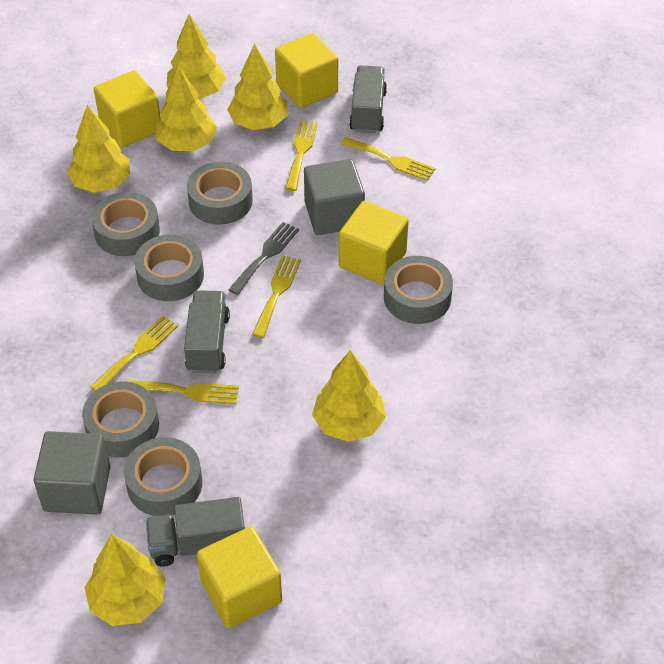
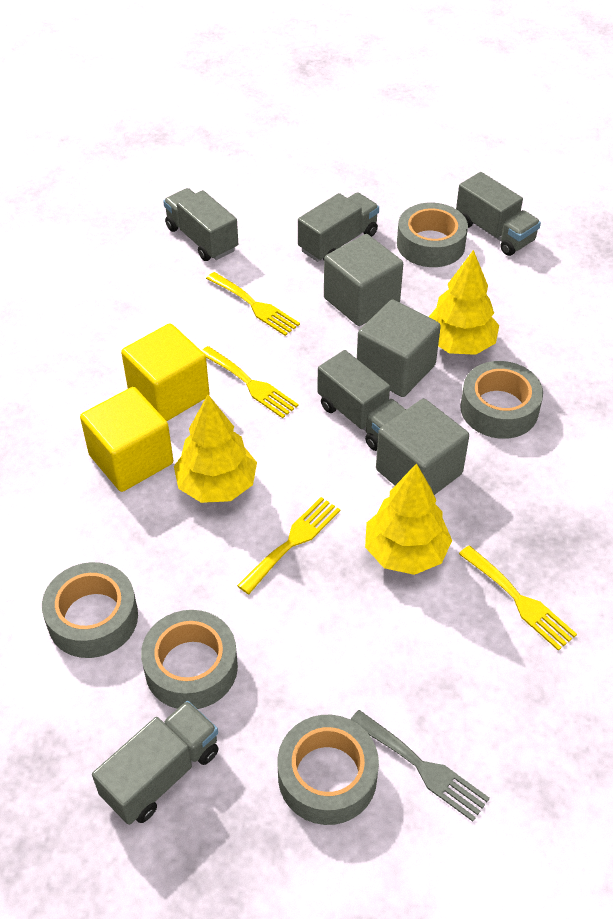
grey cube: 2 -> 3
grey tape: 6 -> 5
grey truck: 3 -> 5
yellow cube: 4 -> 2
yellow fork: 5 -> 4
yellow tree: 6 -> 3

